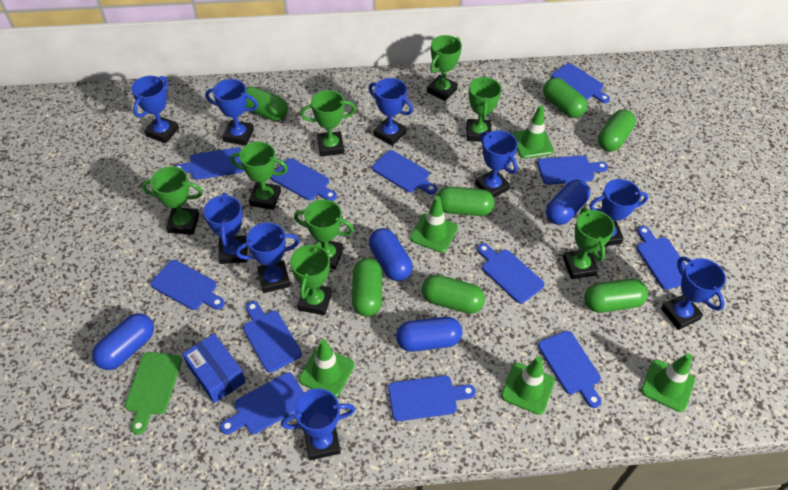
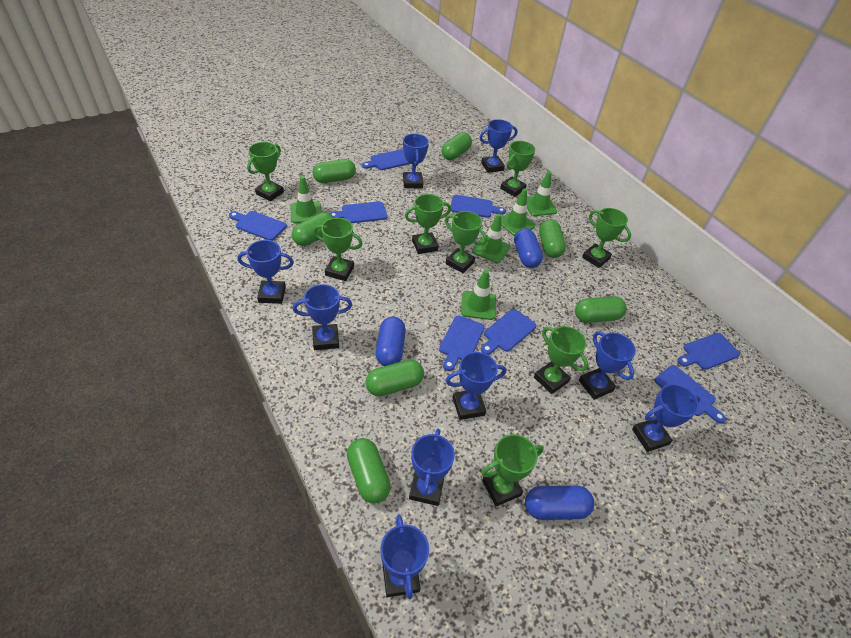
blue box: 1 -> 0
blue capsule: 4 -> 3
blue cutting board: 12 -> 8
green cutting board: 1 -> 0

